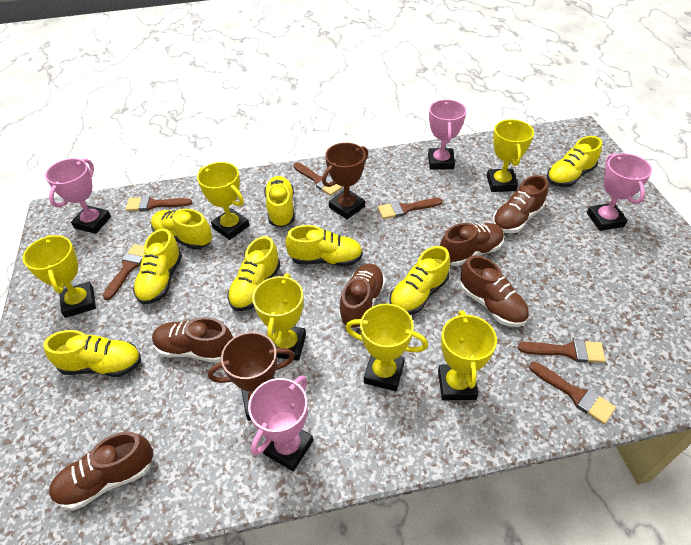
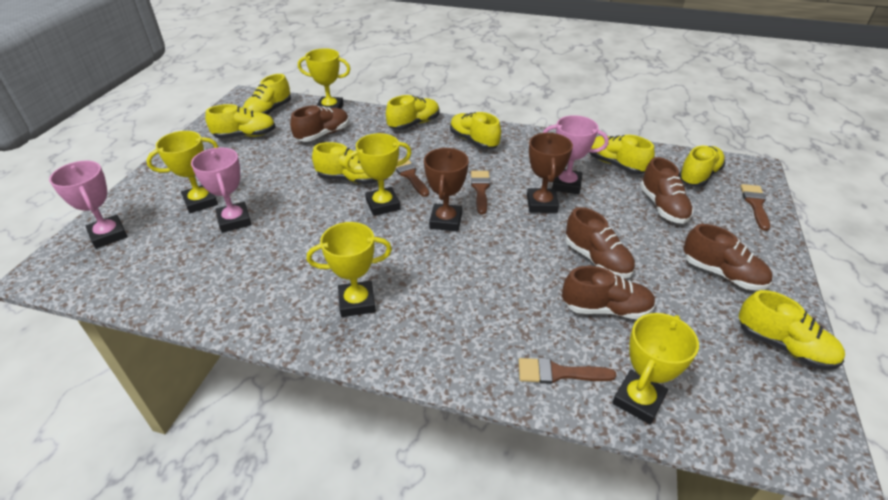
brown brush: 6 -> 4
brown shoe: 6 -> 5
pink trophy: 4 -> 3
yellow trophy: 6 -> 5

